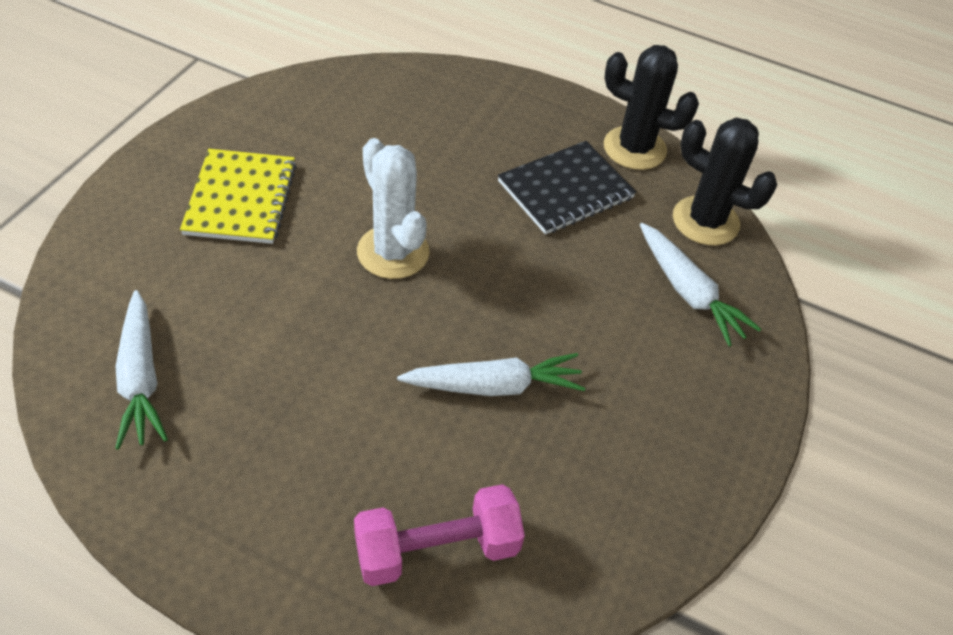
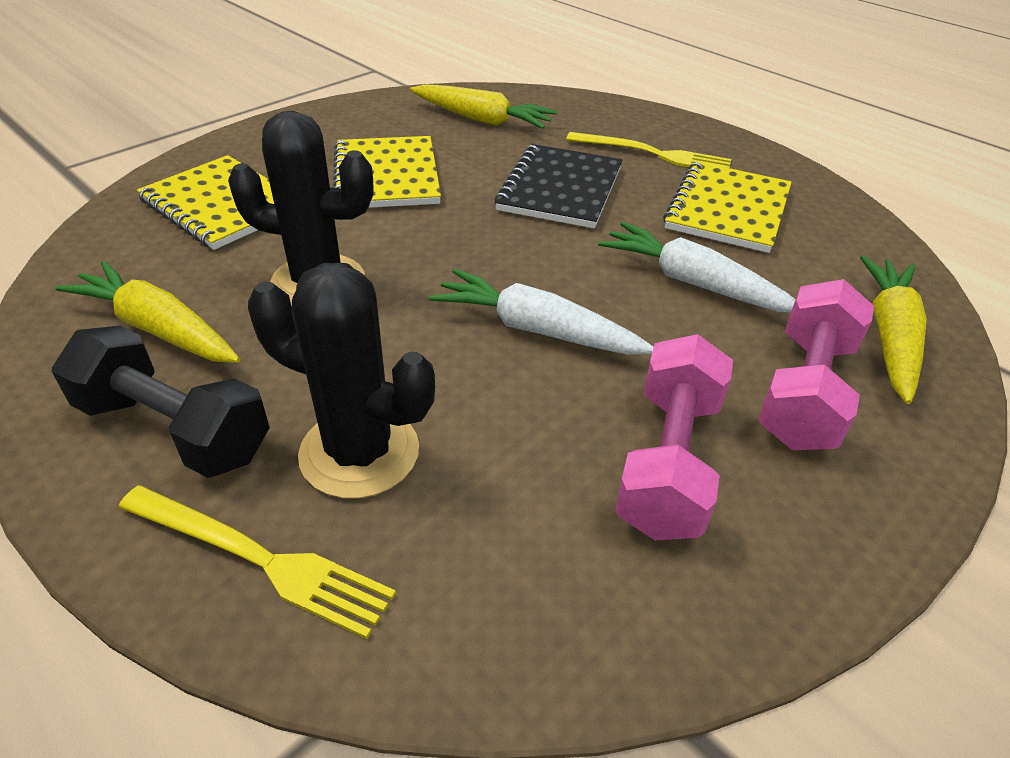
black dumbbell: 0 -> 1
pink dumbbell: 1 -> 2
white cactus: 1 -> 0
white carrot: 3 -> 2
yellow carrot: 0 -> 3
yellow fork: 0 -> 2
yellow notebook: 1 -> 3

